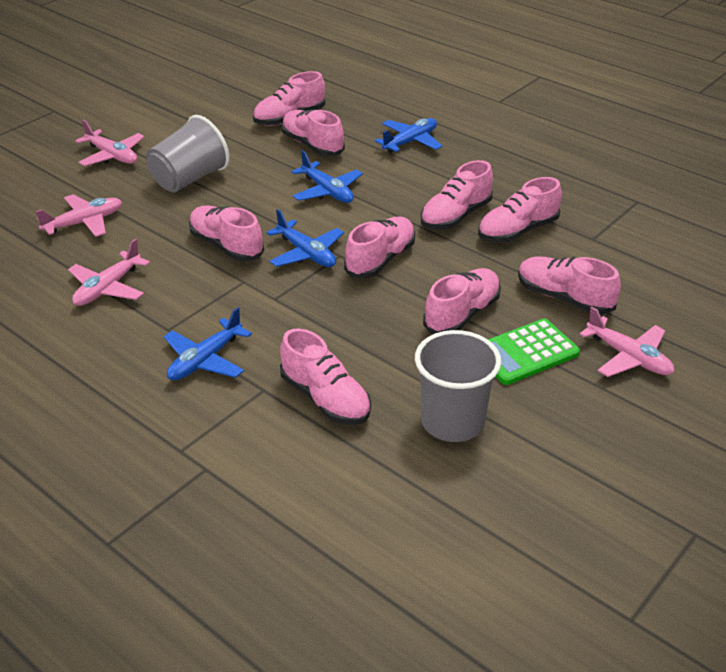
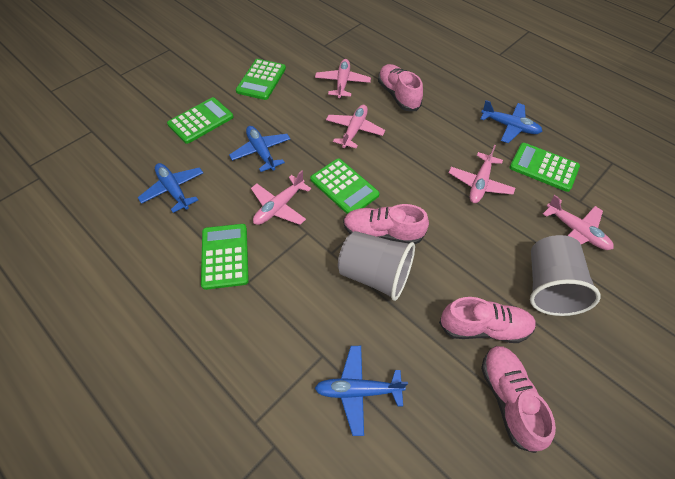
green calculator: 1 -> 5
pink plane: 4 -> 5
pink shoe: 9 -> 4

